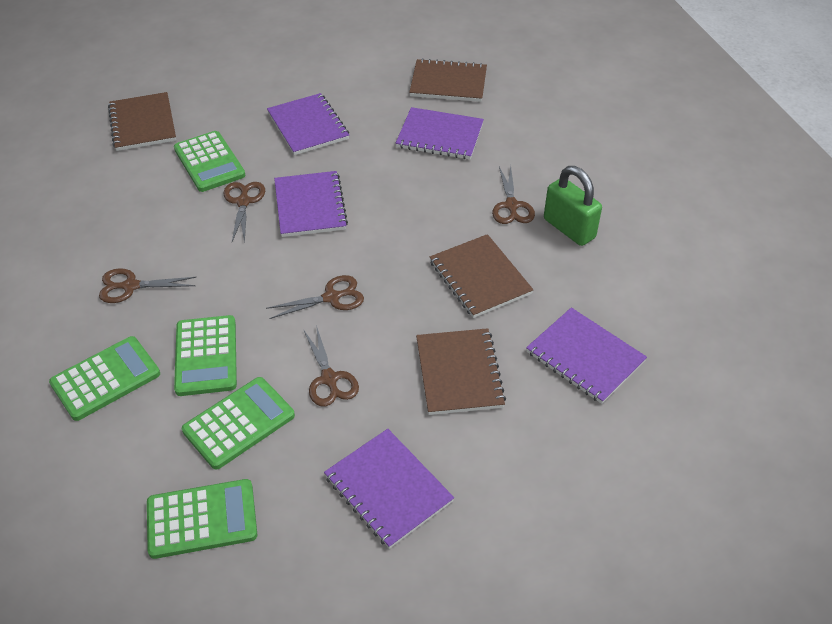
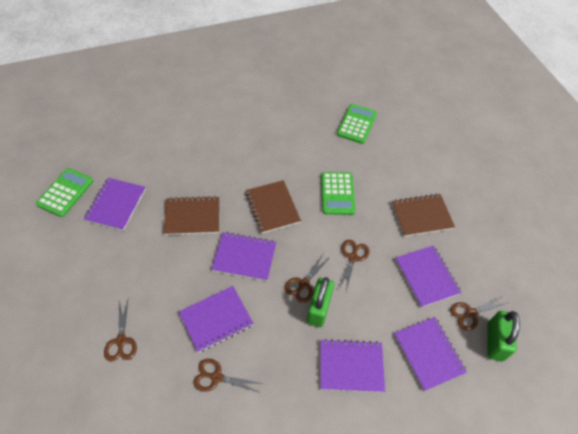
brown notebook: 4 -> 3
green calculator: 5 -> 3
green padlock: 1 -> 2
purple notebook: 5 -> 6

